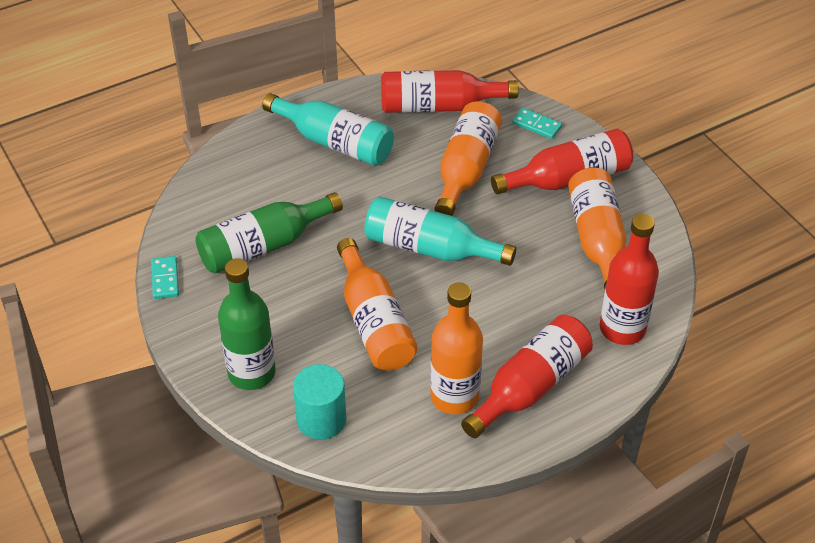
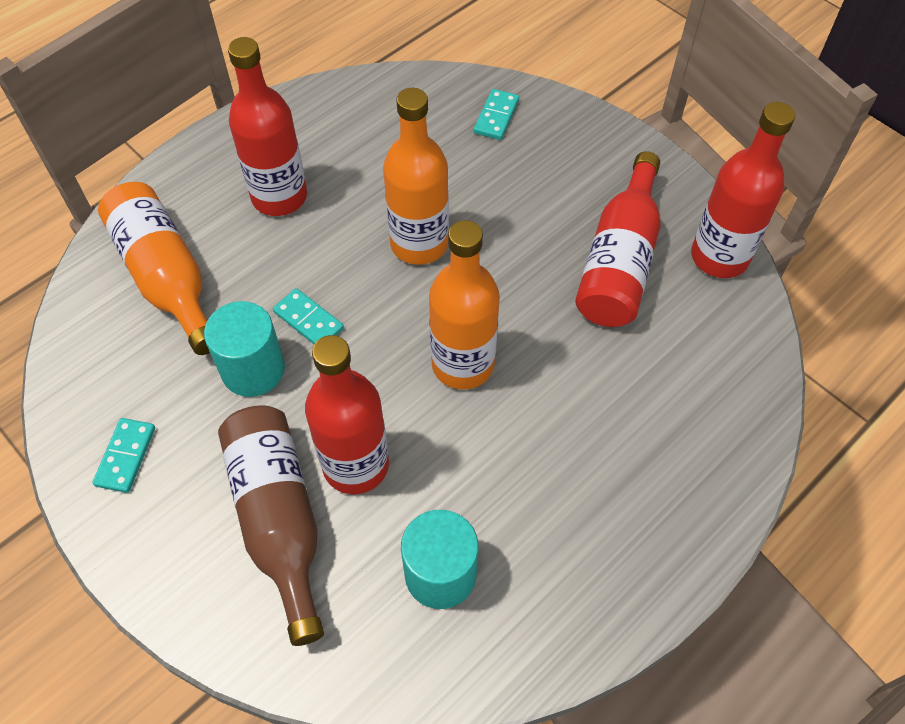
brown bottle: 0 -> 1
green bottle: 2 -> 0
orange bottle: 4 -> 3
turquoise bottle: 2 -> 0
turquoise cylinder: 1 -> 2
turquoise domino: 2 -> 3

